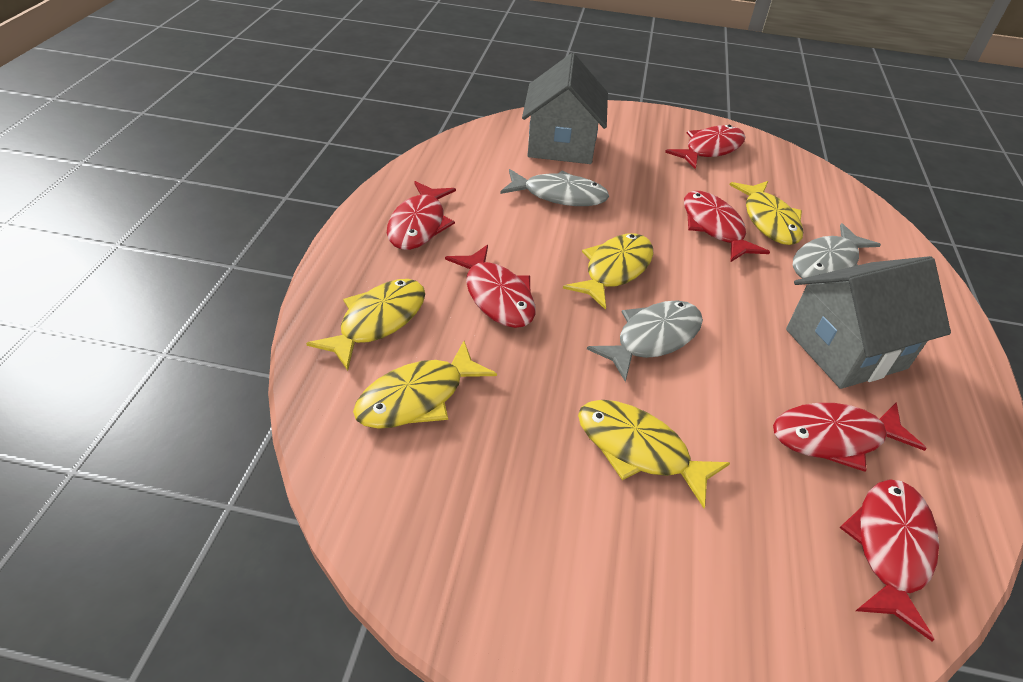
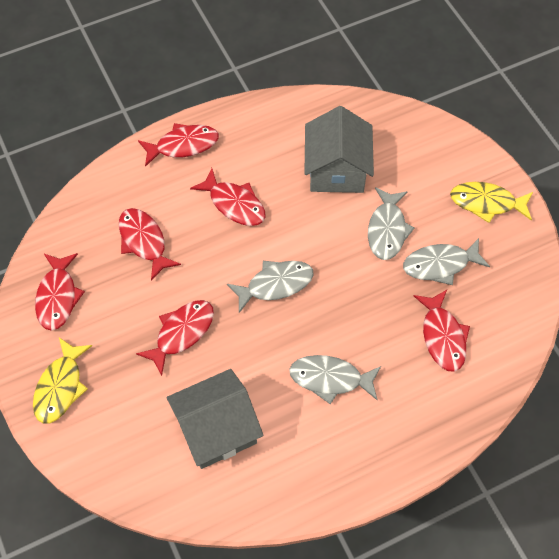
grey fish: 3 -> 4
yellow fish: 5 -> 2

